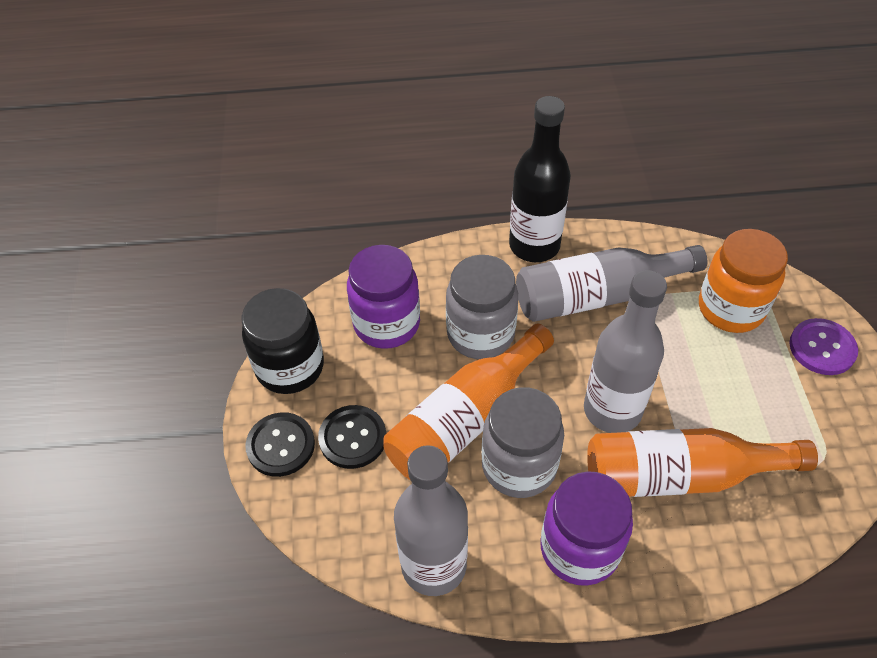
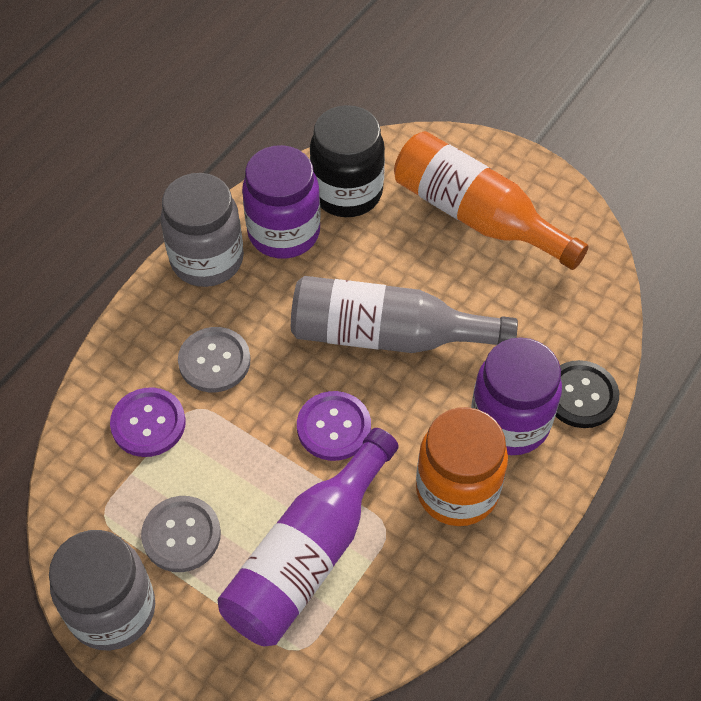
black bottle: 1 -> 0
black button: 2 -> 1
grey bottle: 3 -> 1
grey button: 0 -> 2
orange bottle: 2 -> 1
purple bottle: 0 -> 1
purple button: 1 -> 2

